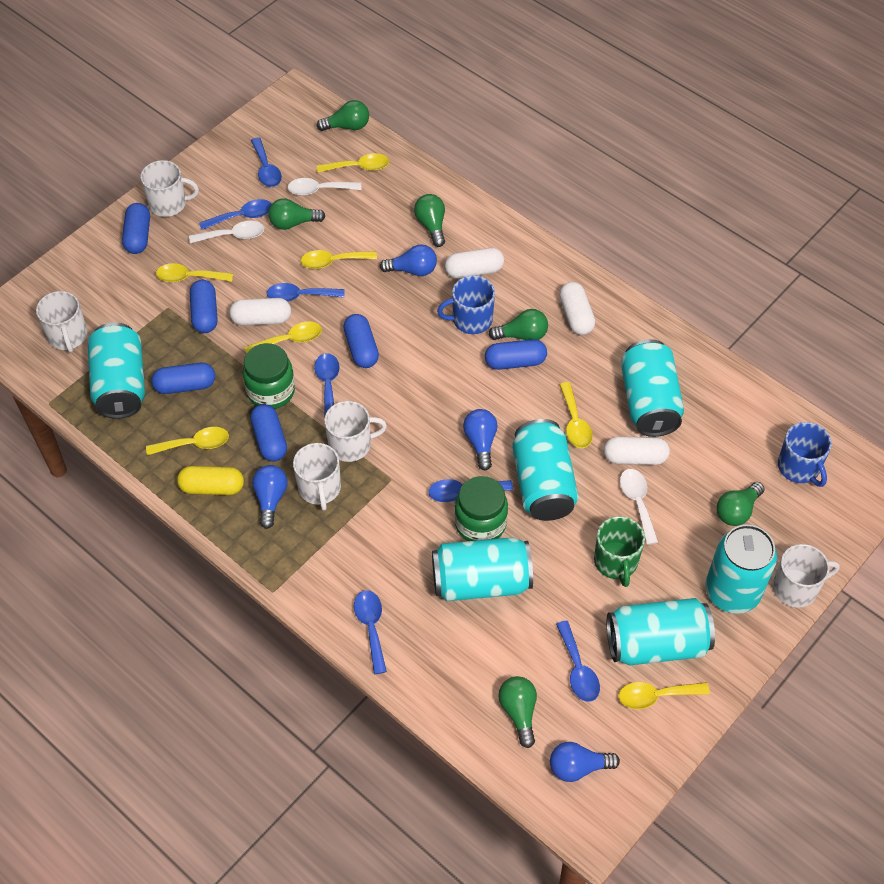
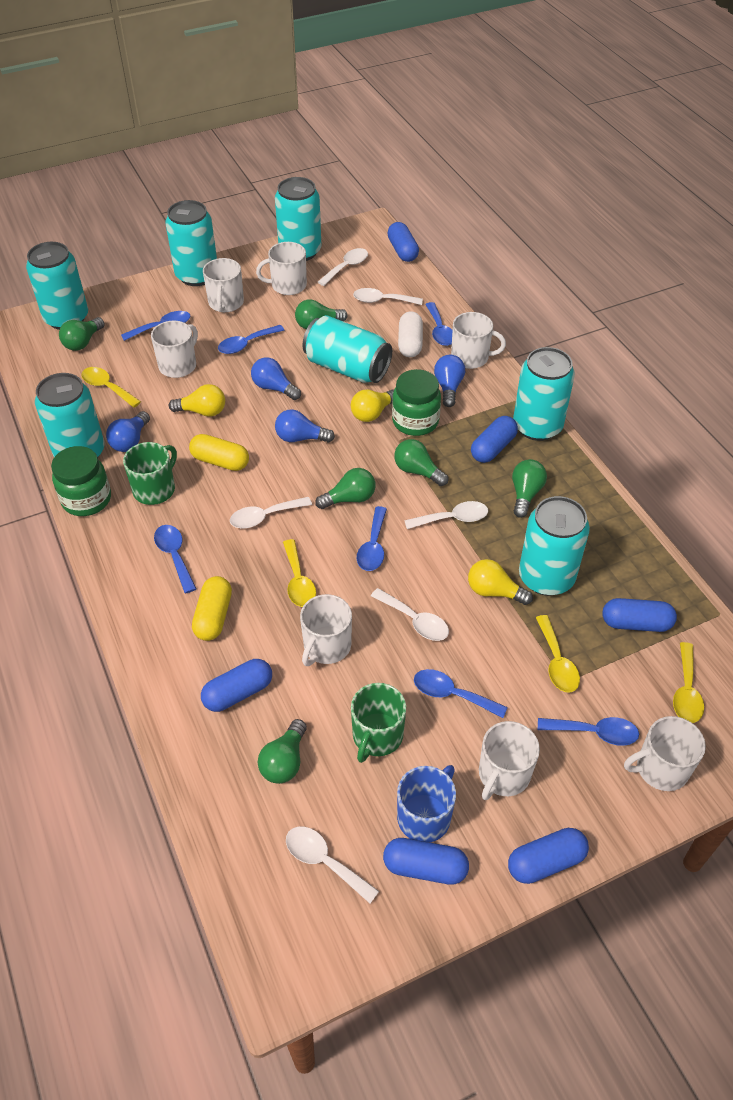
blue mug: 2 -> 1
green mug: 1 -> 2
turquoise can: 6 -> 7
white capsule: 4 -> 1
white mug: 5 -> 7
white spoon: 3 -> 6
yellow capsule: 1 -> 2
yellow light bulb: 0 -> 3
yellow spoon: 7 -> 4

